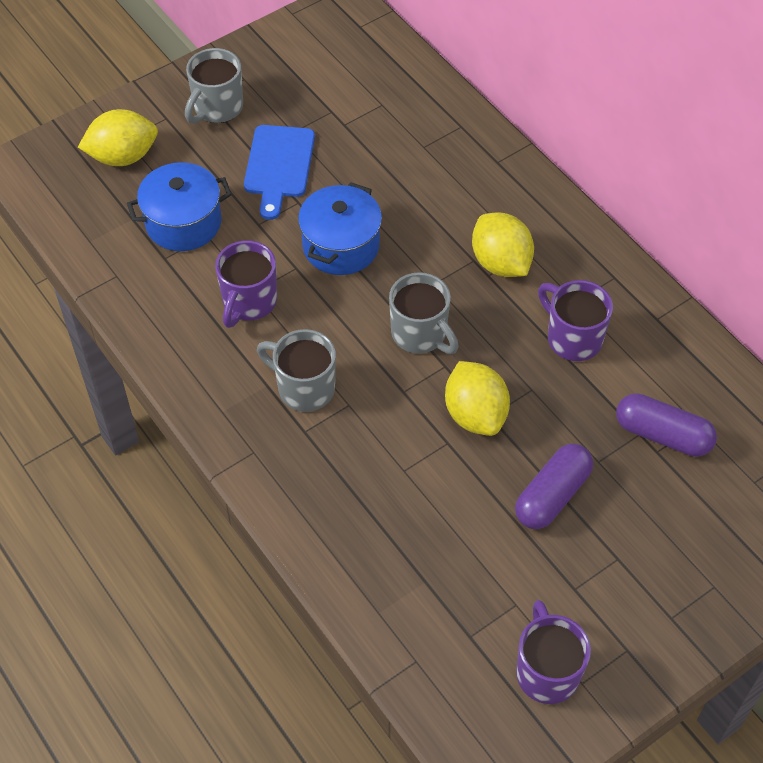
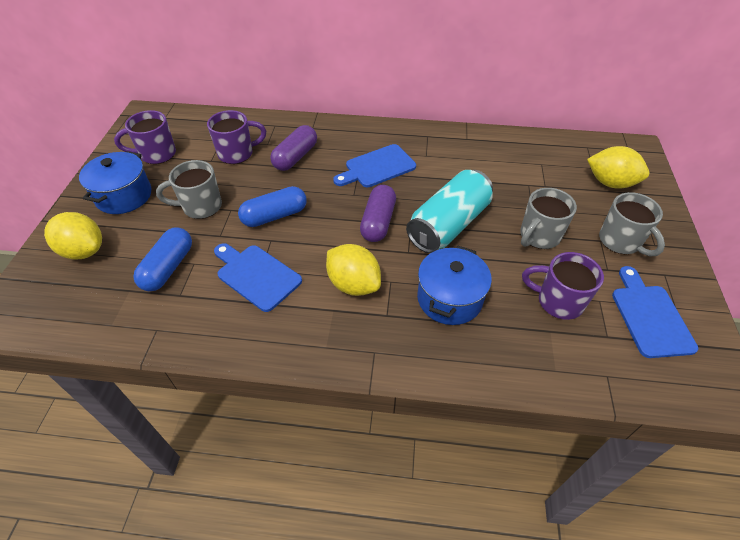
blue capsule: 0 -> 2
blue cutting board: 1 -> 3
turquoise can: 0 -> 1

